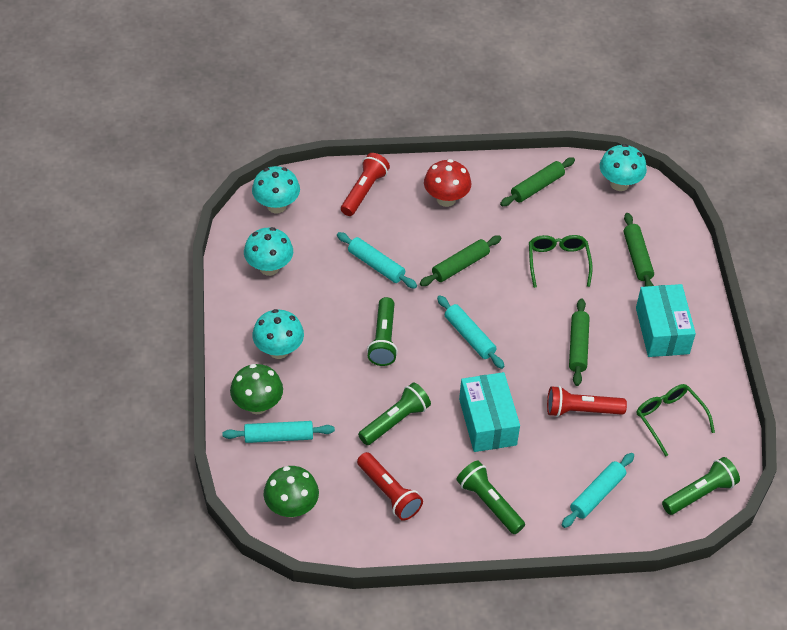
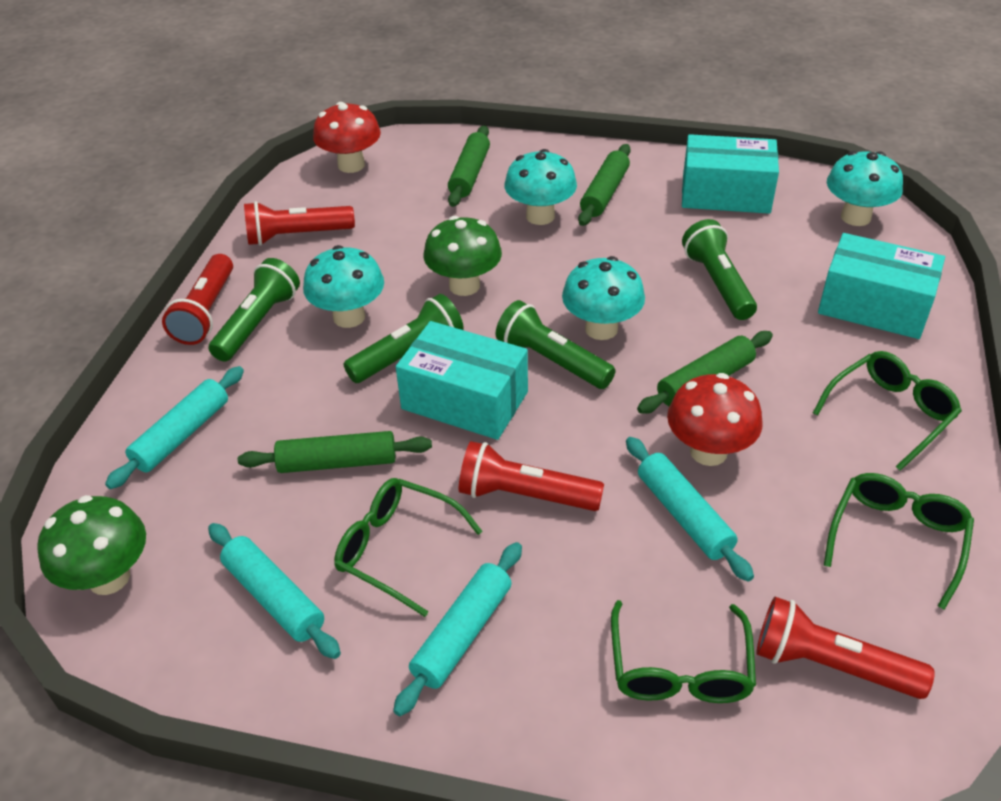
green glasses: 2 -> 4
red flashlight: 3 -> 4
red mushroom: 1 -> 2
turquoise box: 2 -> 3

